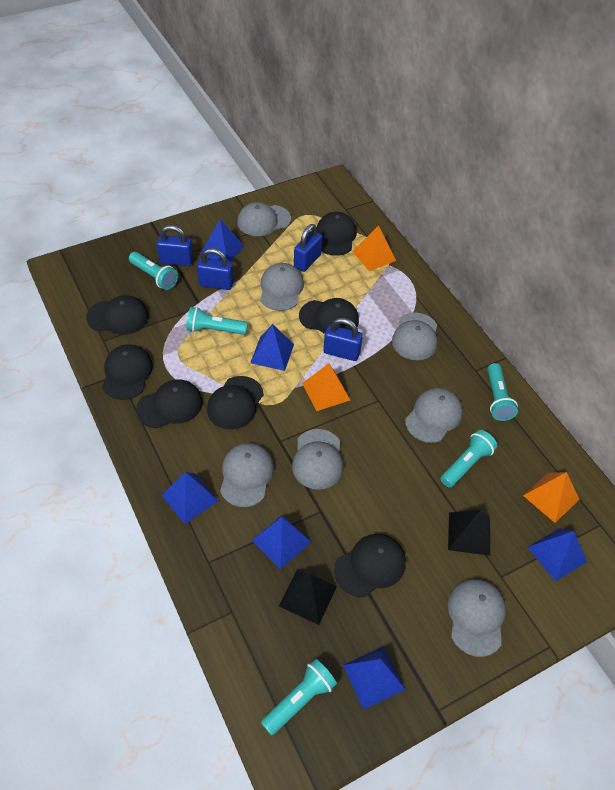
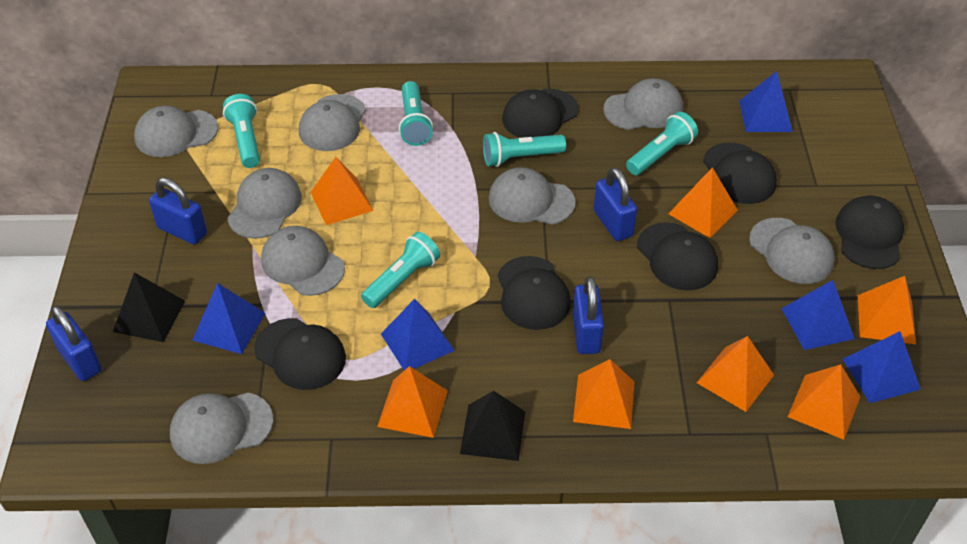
black cap: 7 -> 6
blue pyramid: 6 -> 5
grey cap: 7 -> 8
orange pyramid: 3 -> 7

